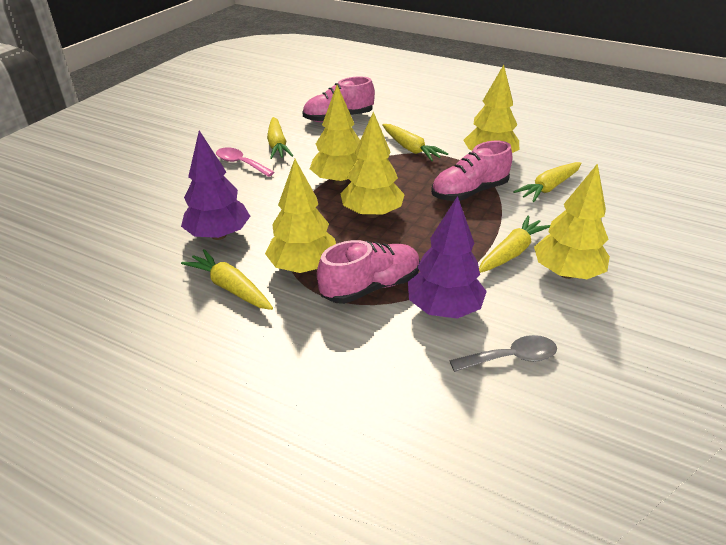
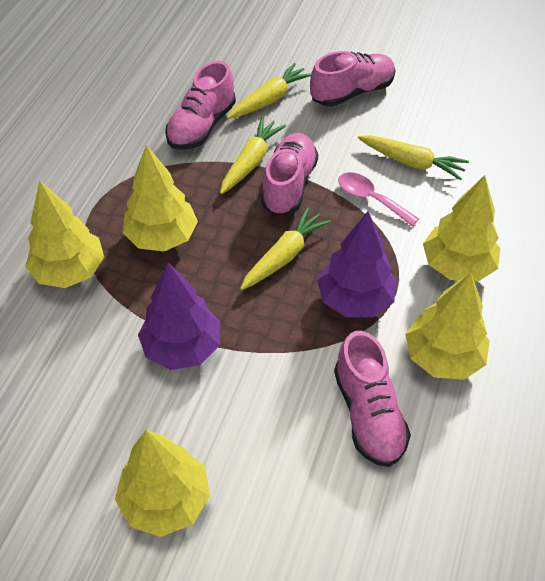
grey spoon: 1 -> 0
pink shoe: 3 -> 4
yellow carrot: 5 -> 4

